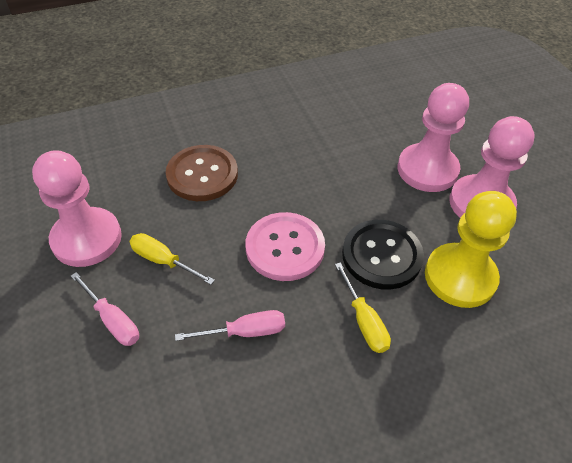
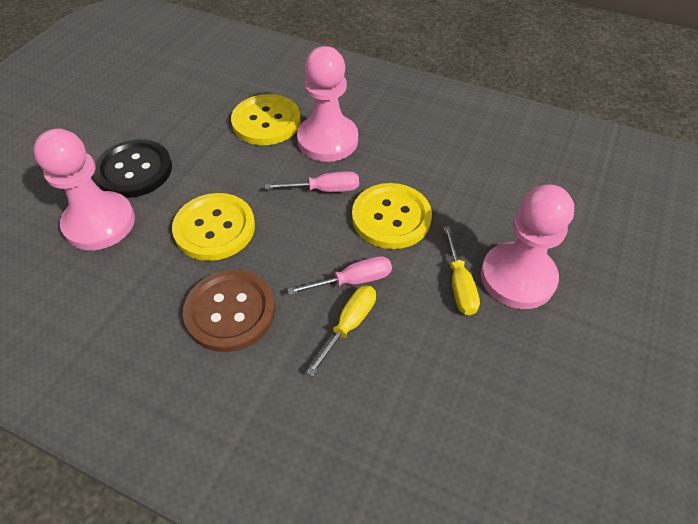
pink button: 1 -> 0
yellow button: 0 -> 3
yellow pawn: 1 -> 0

